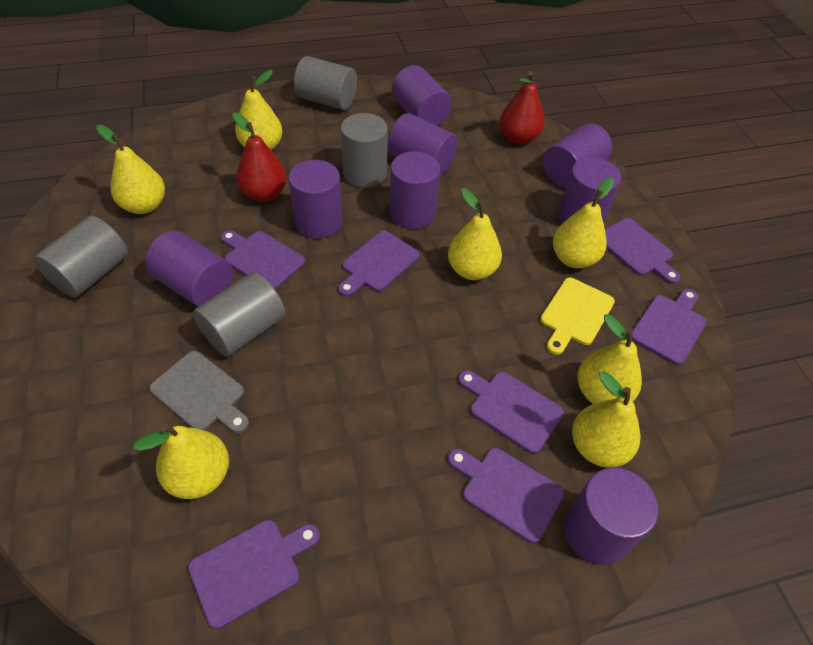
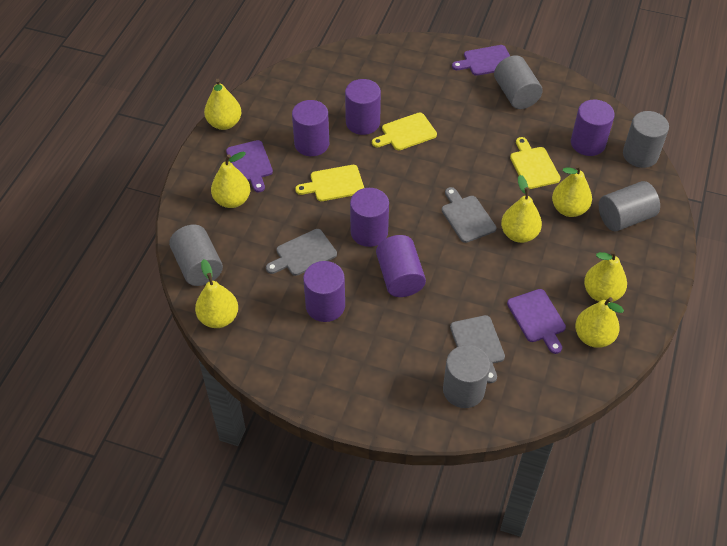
grey cutting board: 1 -> 3
grey cylinder: 4 -> 5
purple cutting board: 7 -> 3
purple cylinder: 8 -> 6
red pear: 2 -> 0
yellow cutting board: 1 -> 3

